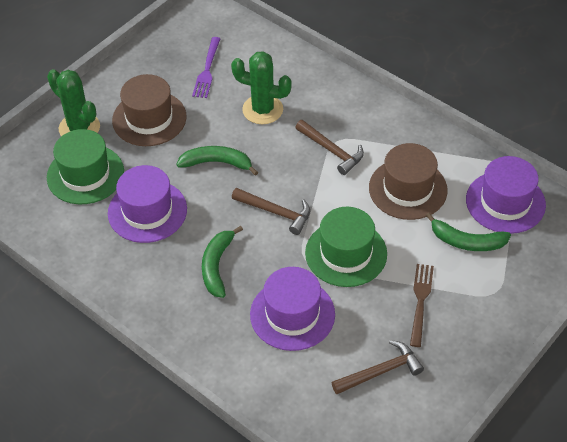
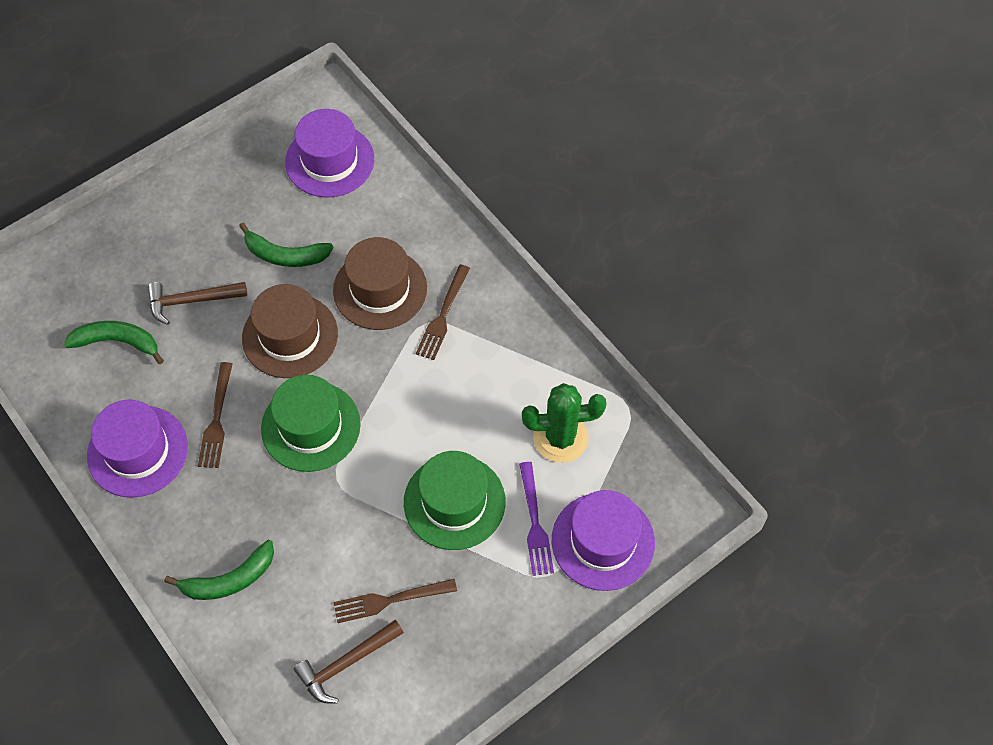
brown fork: 1 -> 3
brown hammer: 3 -> 2
green cactus: 2 -> 1

